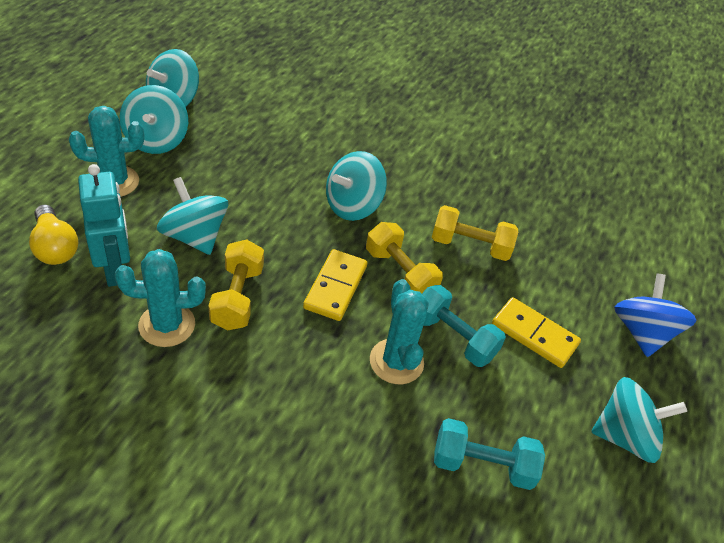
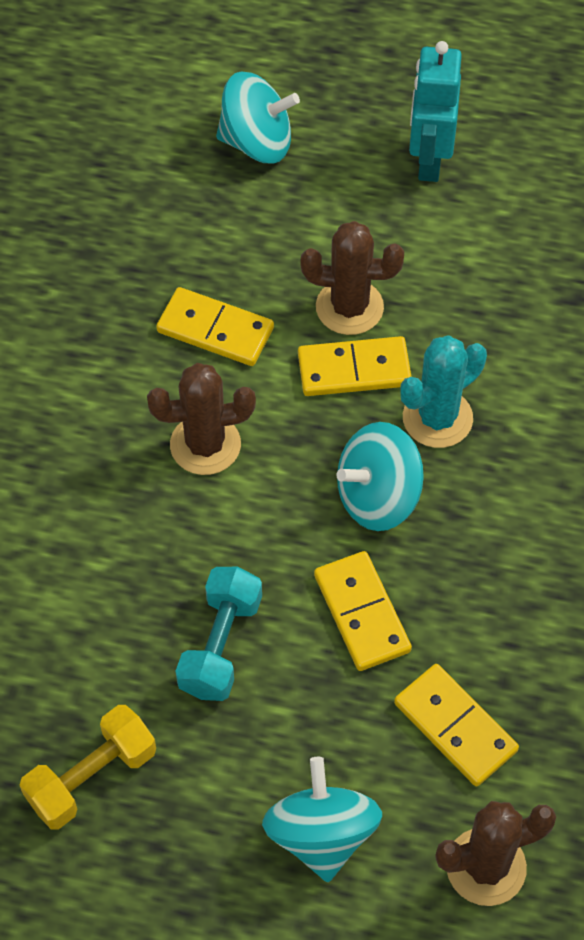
blue spinning top: 1 -> 0
brown cactus: 0 -> 3
turquoise cactus: 3 -> 1
turquoise dumbbell: 2 -> 1
turquoise spinning top: 5 -> 3
yellow domino: 2 -> 4
yellow dumbbell: 3 -> 1
yellow light bulb: 1 -> 0

